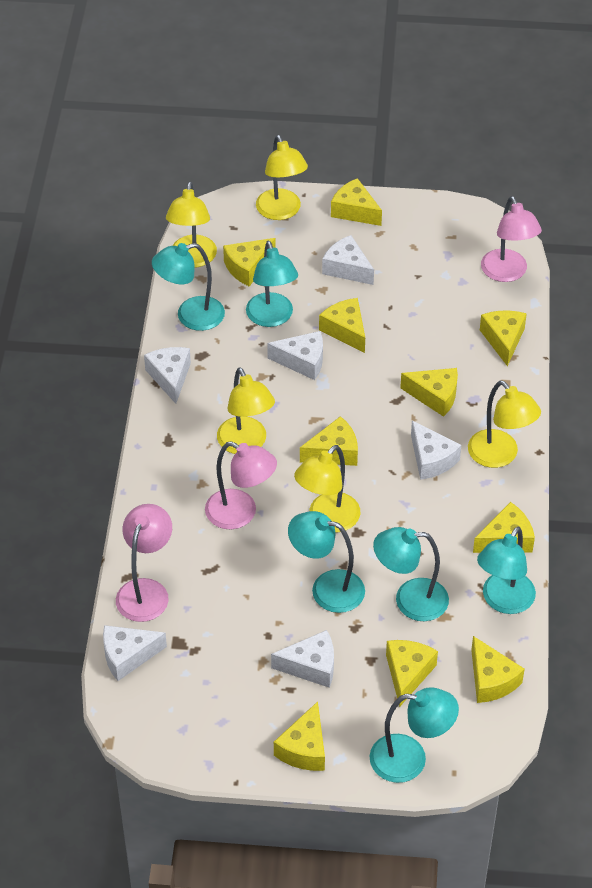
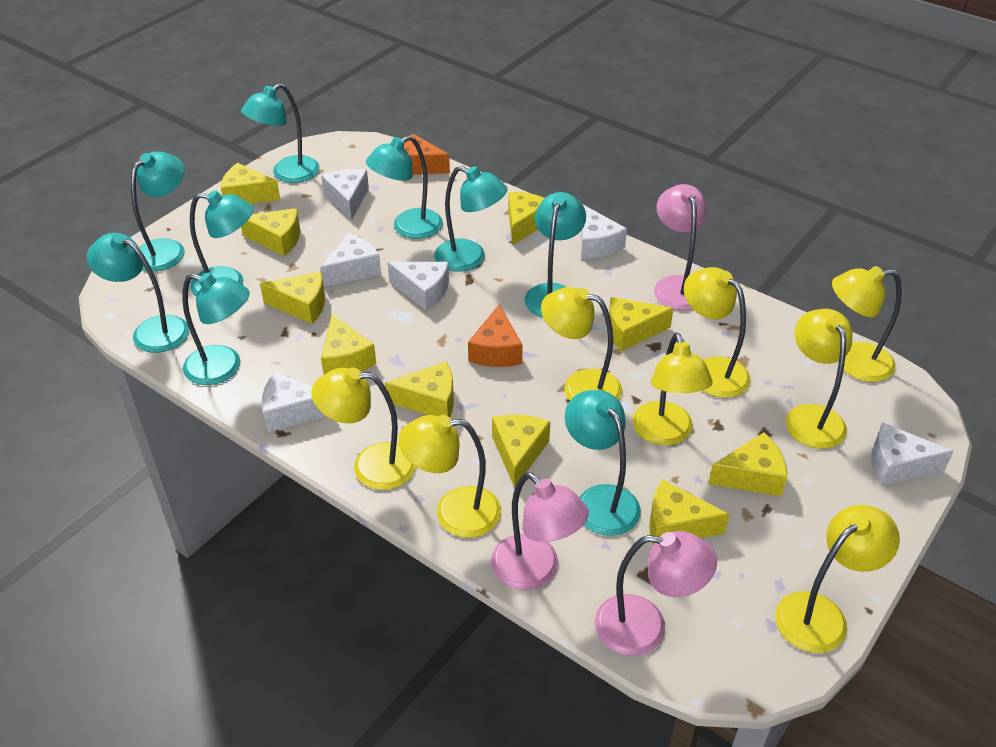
orange cheese: 0 -> 2
turquoise lamp: 6 -> 9
yellow lamp: 5 -> 8

